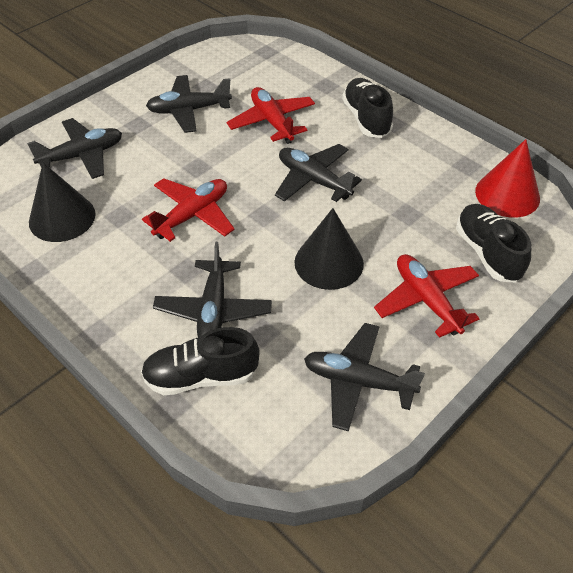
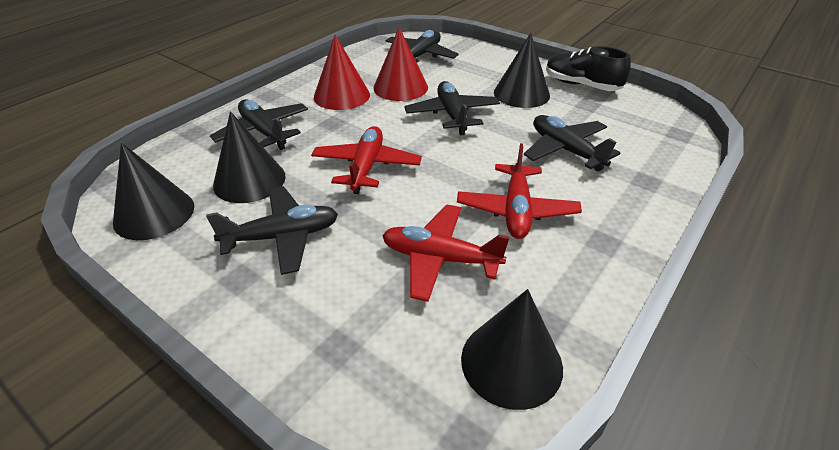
black cone: 2 -> 4
black shoe: 3 -> 1
red cone: 1 -> 2

